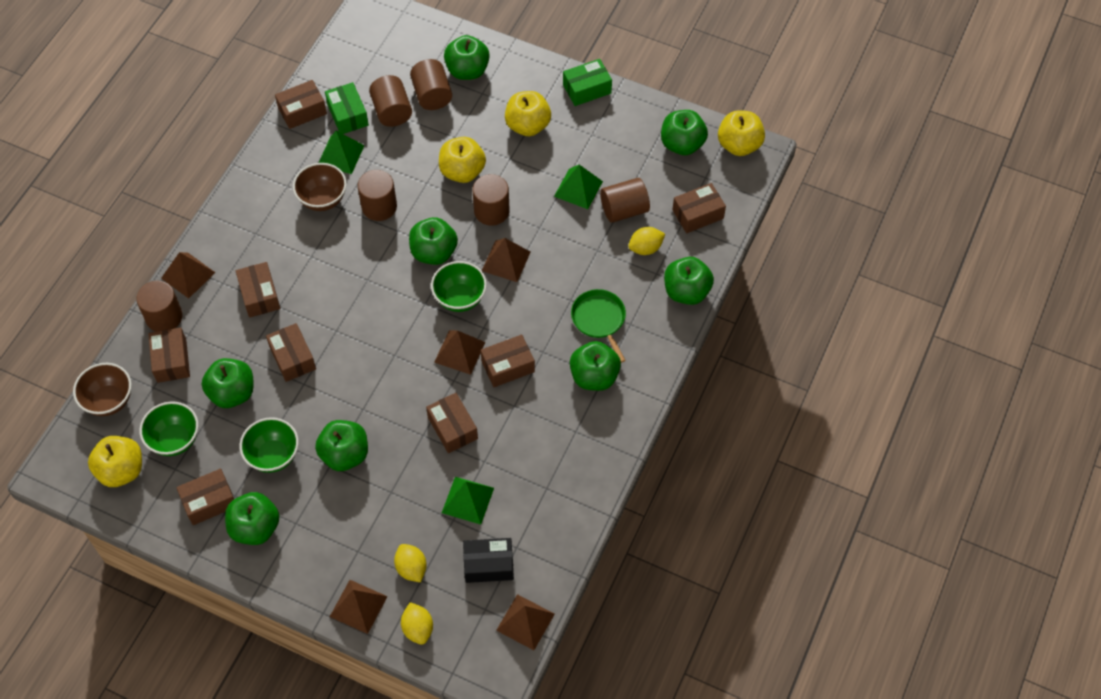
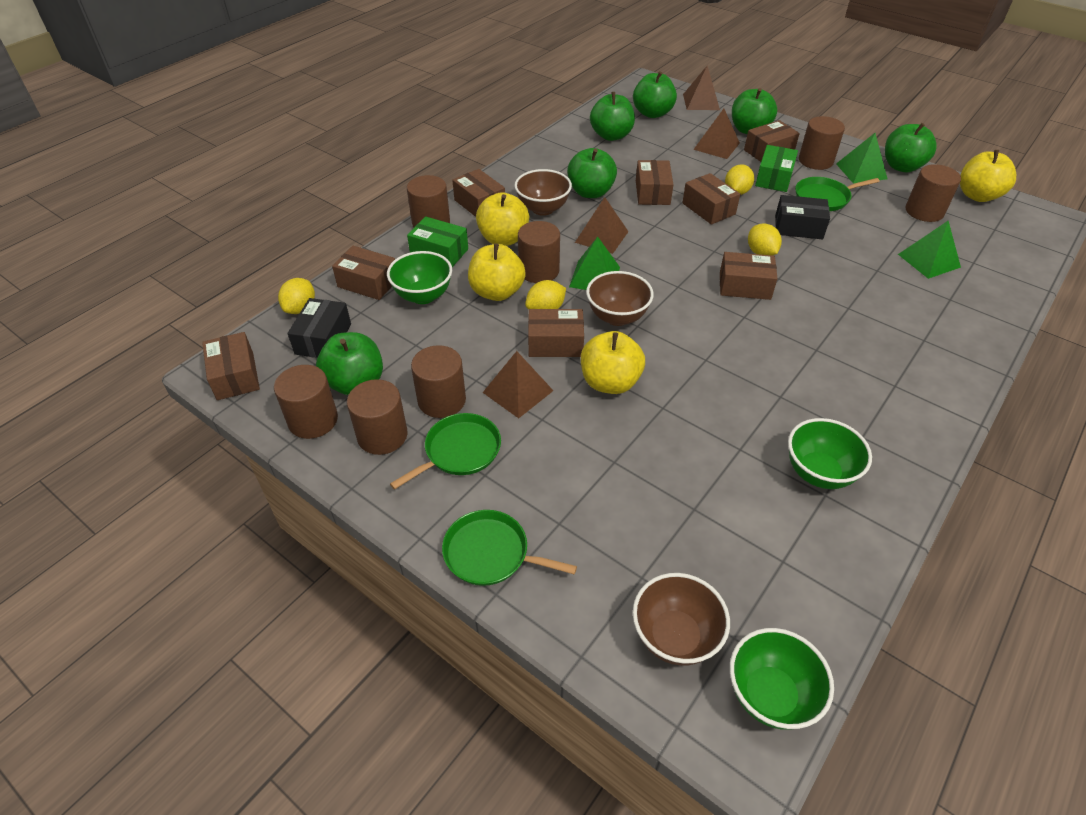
black box: 1 -> 2
brown bowl: 2 -> 3
brown cylinder: 6 -> 7
brown pyramid: 5 -> 4
green apple: 8 -> 6
green pan: 1 -> 3
yellow lemon: 3 -> 4

